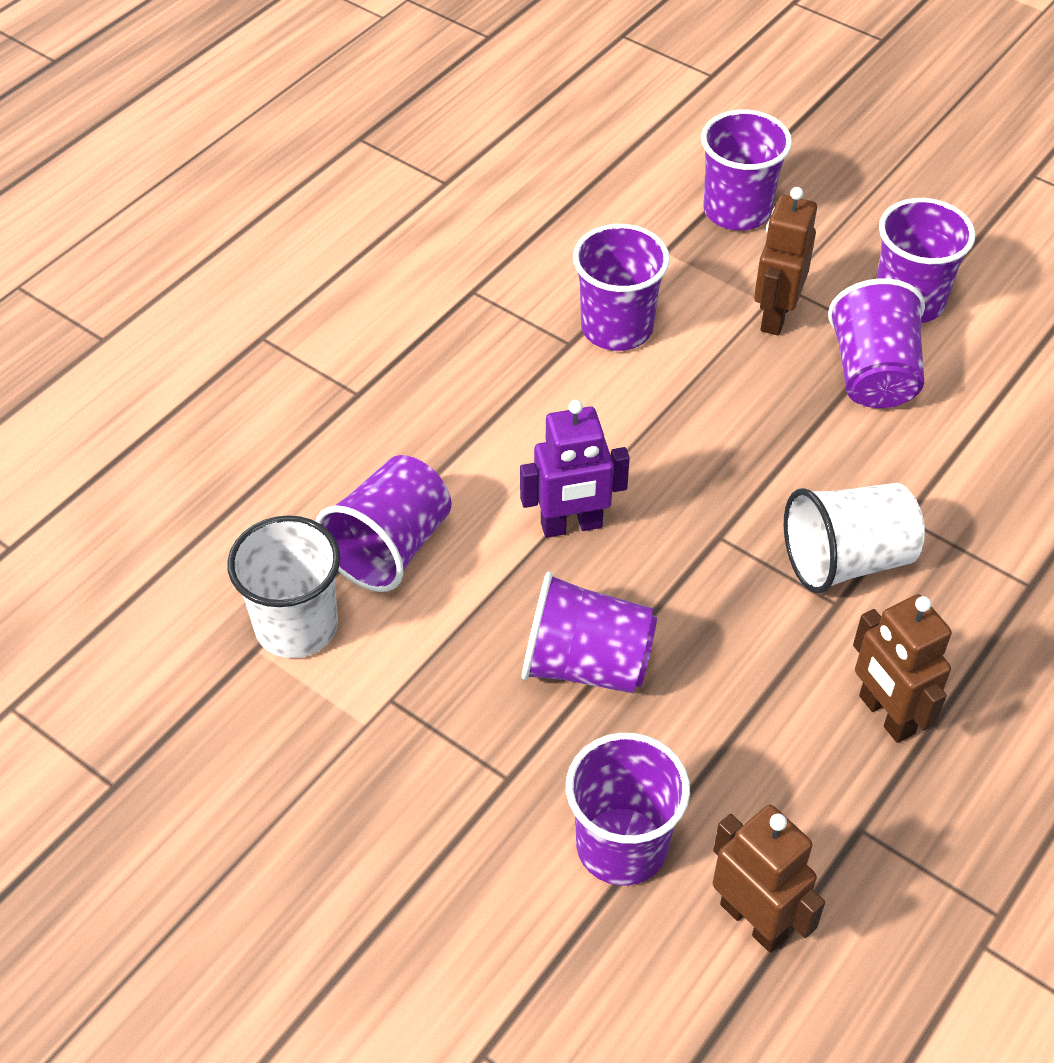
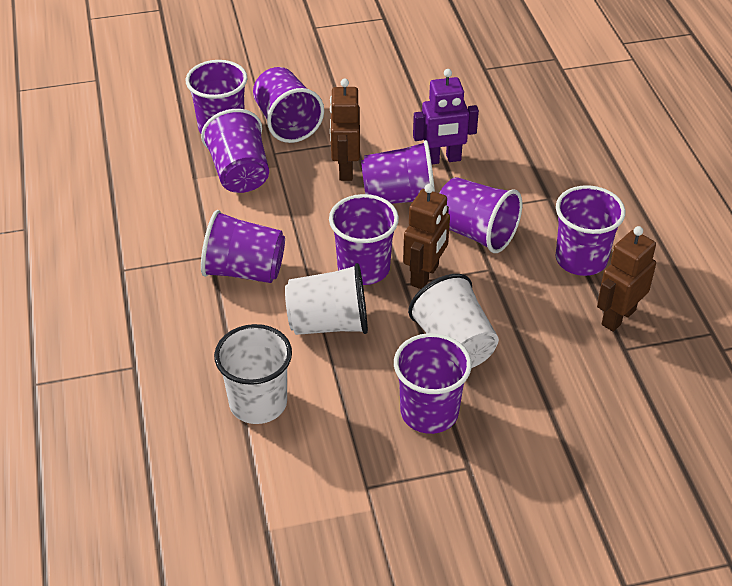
purple cup: 7 -> 9
white cup: 2 -> 3

